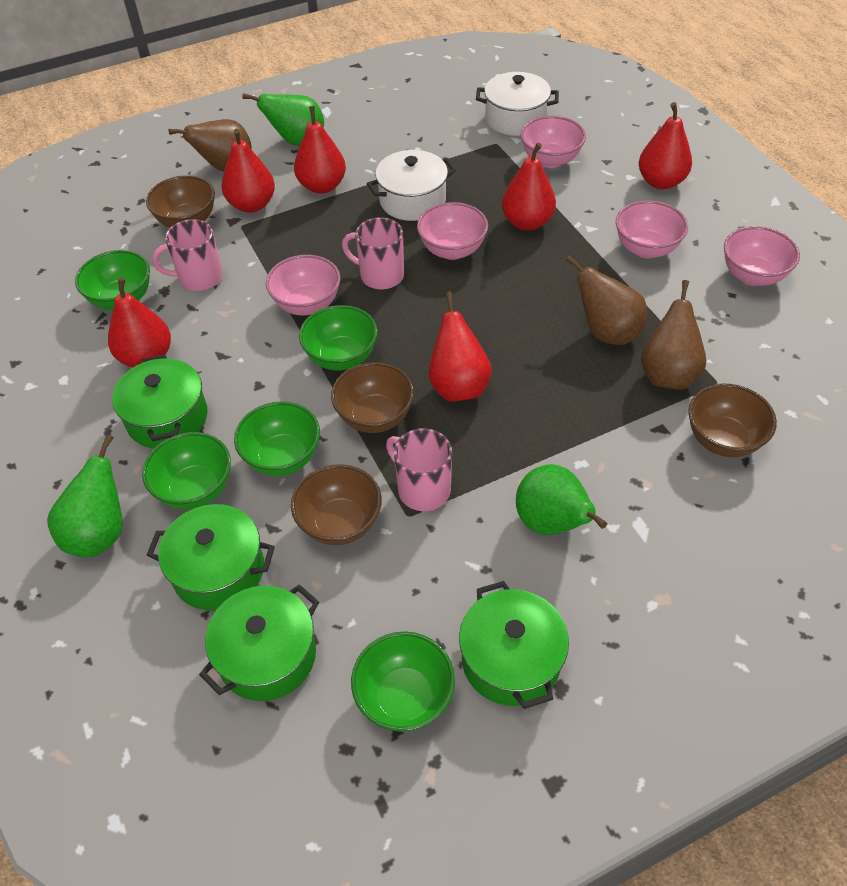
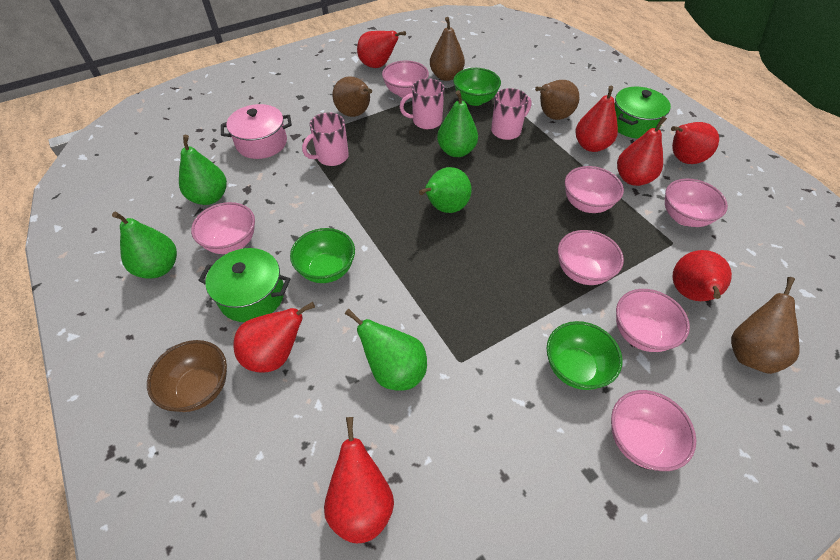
brown bowl: 4 -> 1
brown pear: 3 -> 4
green bowl: 5 -> 3
green pear: 3 -> 5
green pot: 4 -> 2
pink bowl: 5 -> 7
pink pot: 0 -> 1
red pear: 6 -> 7
white pot: 2 -> 0

